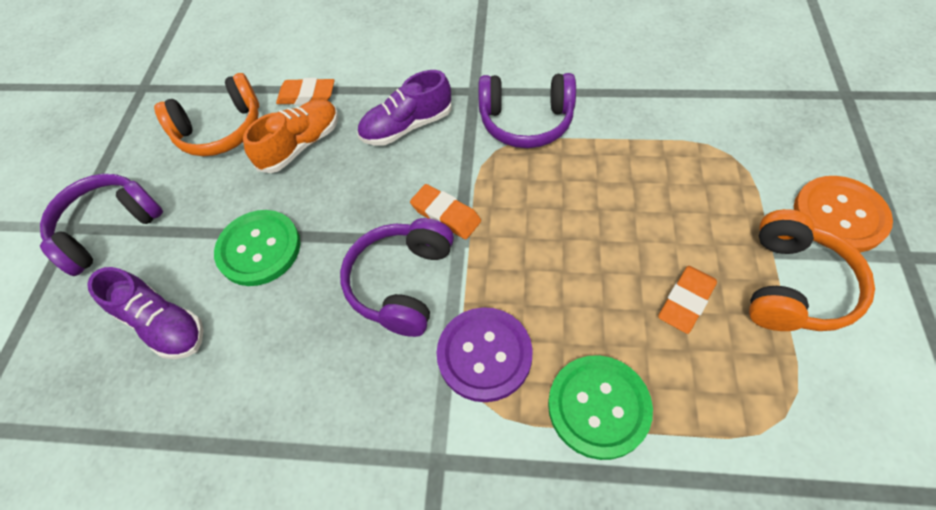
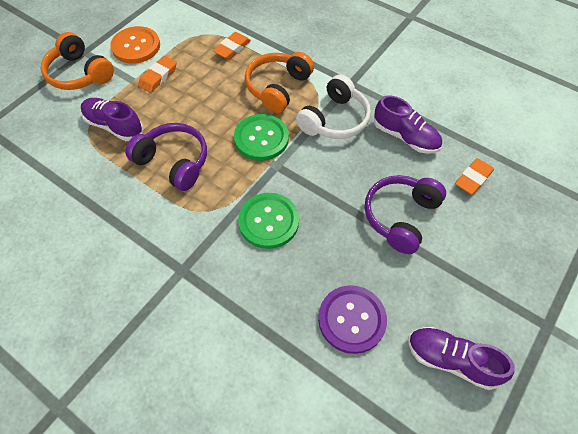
orange shoe: 1 -> 0
purple headphones: 3 -> 2
purple shoe: 2 -> 3
white headphones: 0 -> 1

